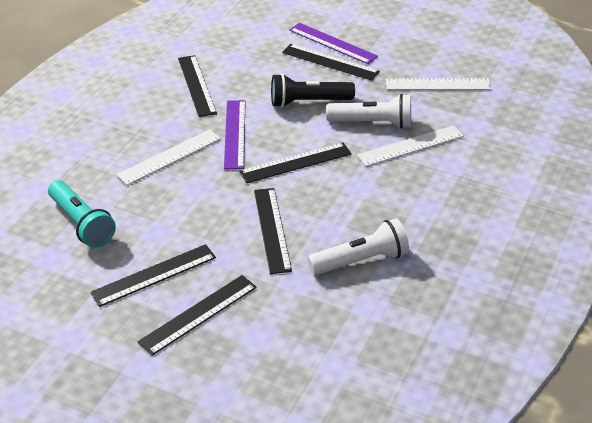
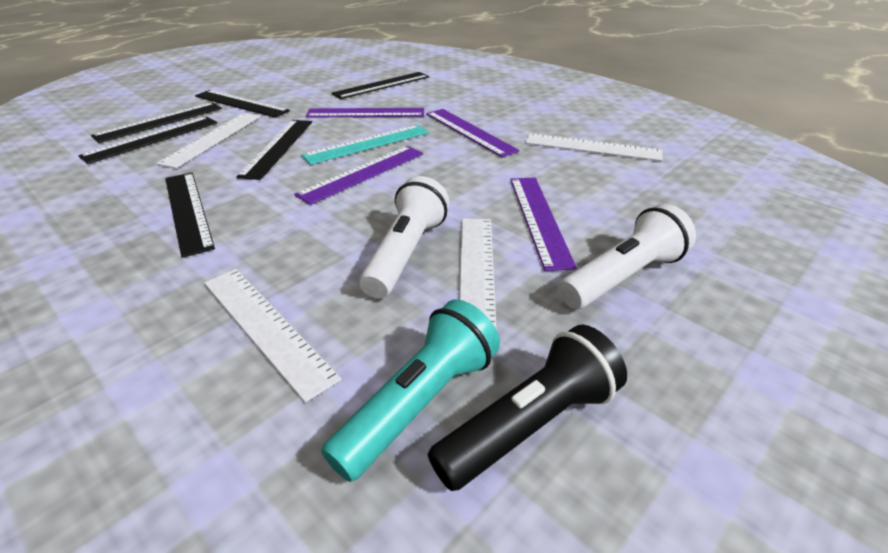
purple ruler: 2 -> 4
turquoise ruler: 0 -> 1
white ruler: 3 -> 4

